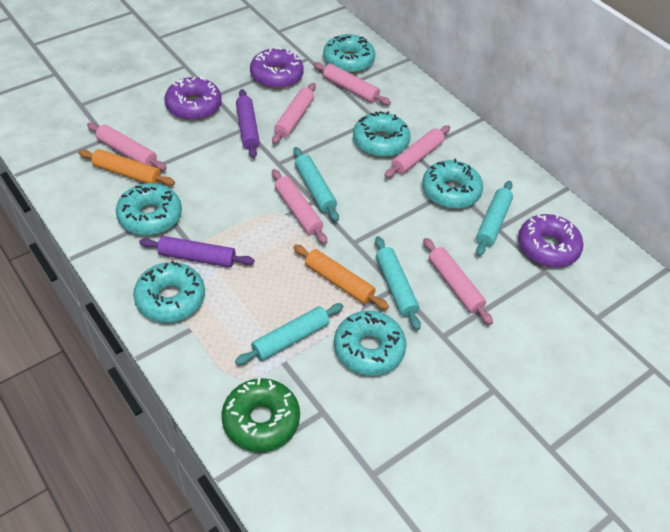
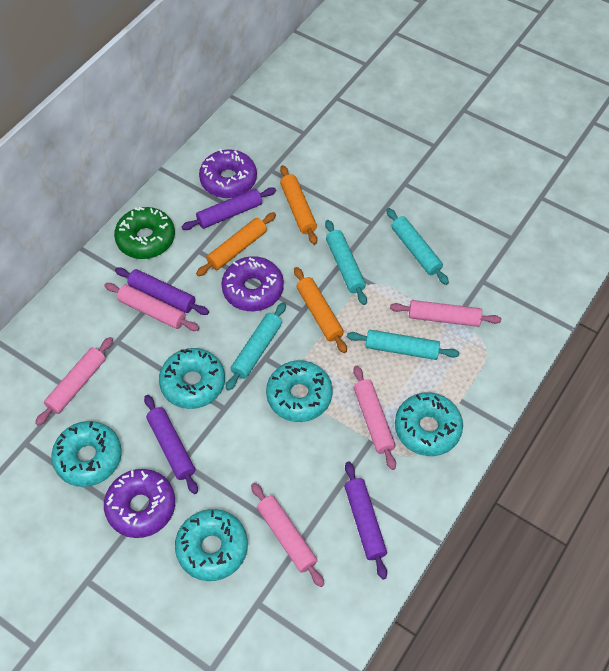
orange rolling pin: 2 -> 3
pink rolling pin: 6 -> 5
purple rolling pin: 2 -> 4
turquoise donut: 6 -> 5

